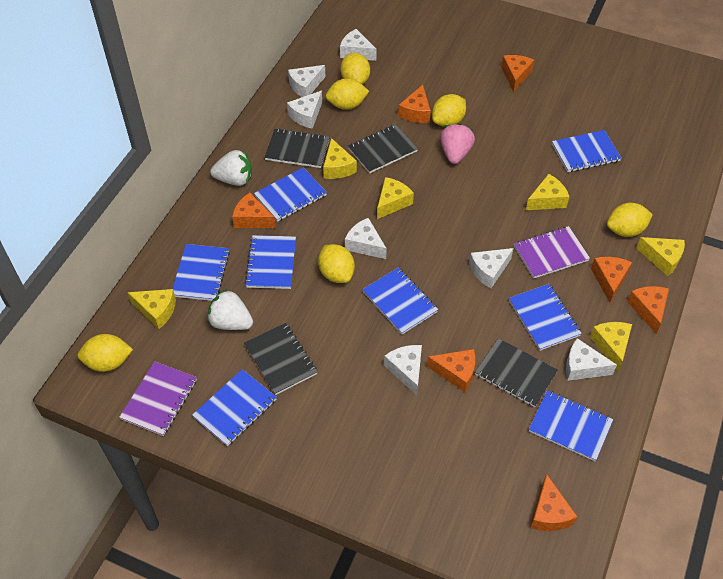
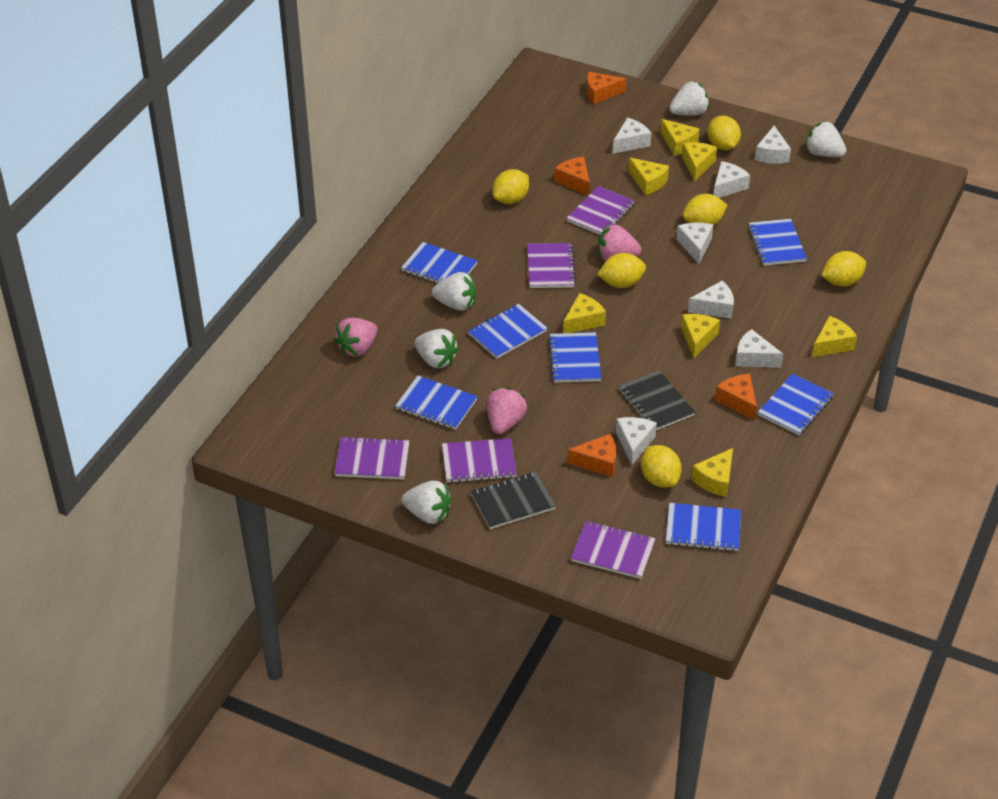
black notebook: 4 -> 2
blue notebook: 8 -> 7
orange cheese: 7 -> 4
pink strawberry: 1 -> 3
purple notebook: 2 -> 5
white strawberry: 2 -> 5
yellow cheese: 6 -> 7

